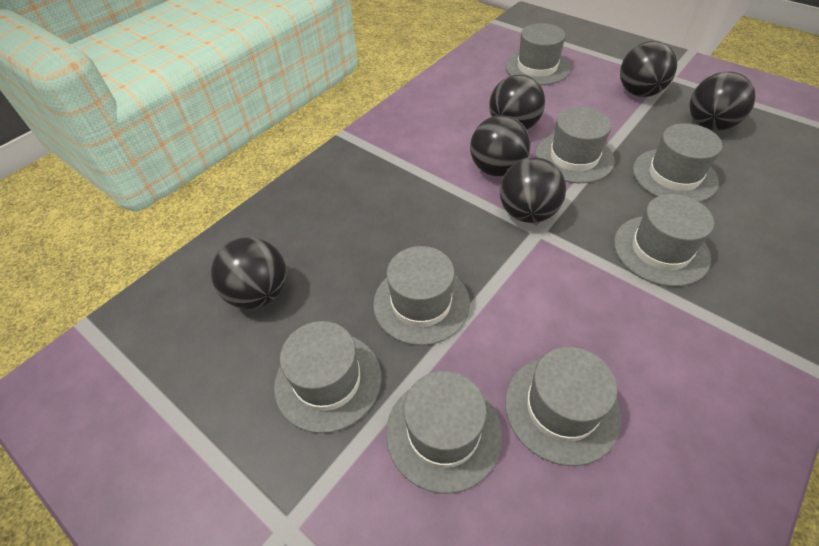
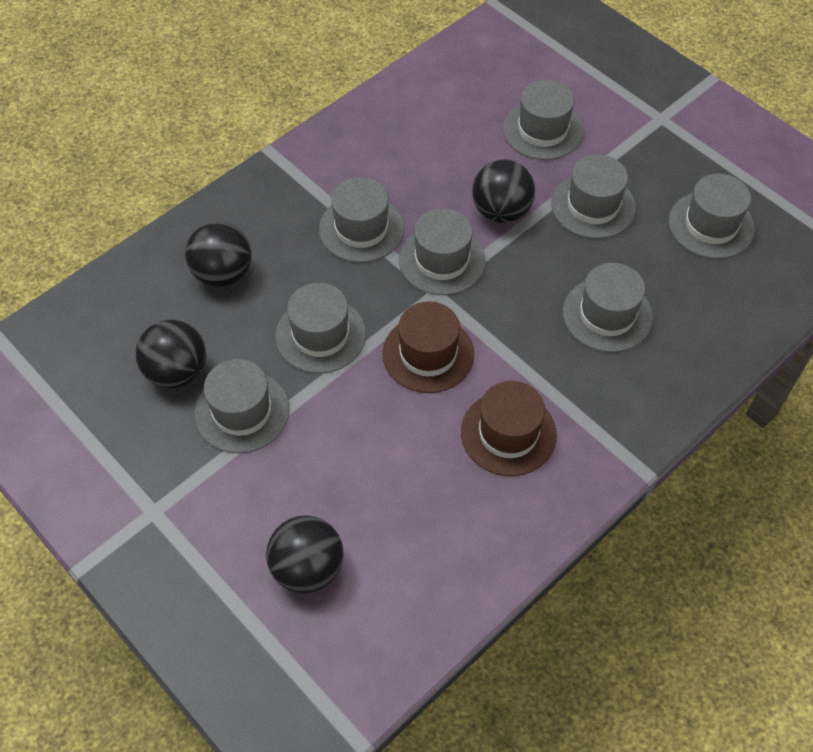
black ball: 6 -> 4
brown hat: 0 -> 2

